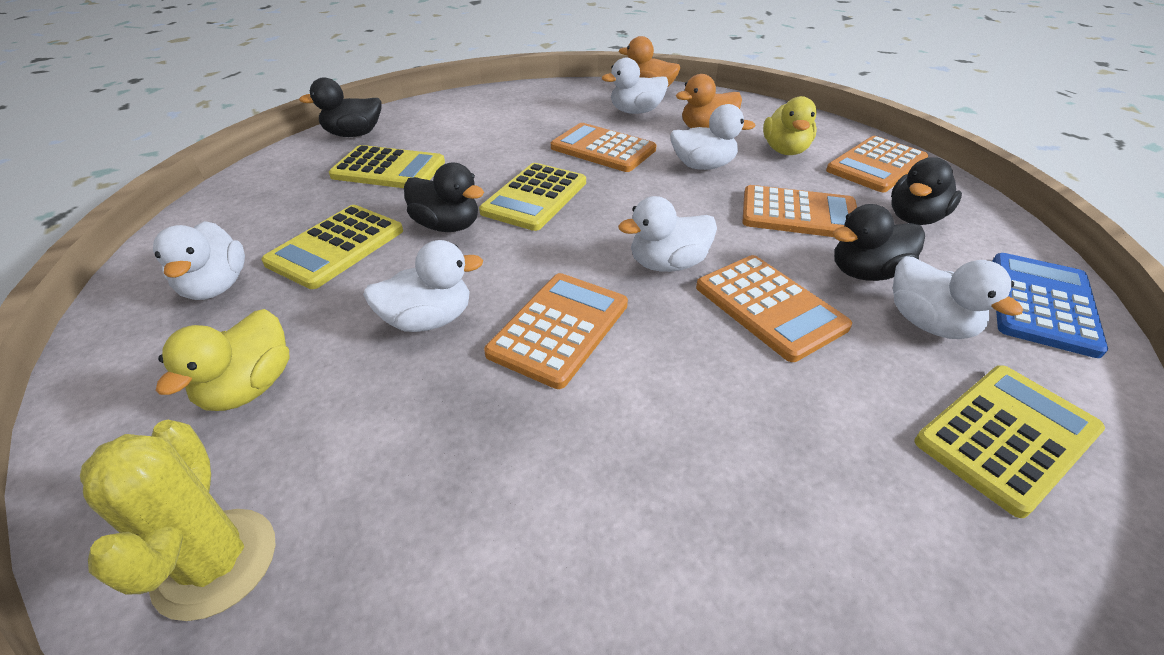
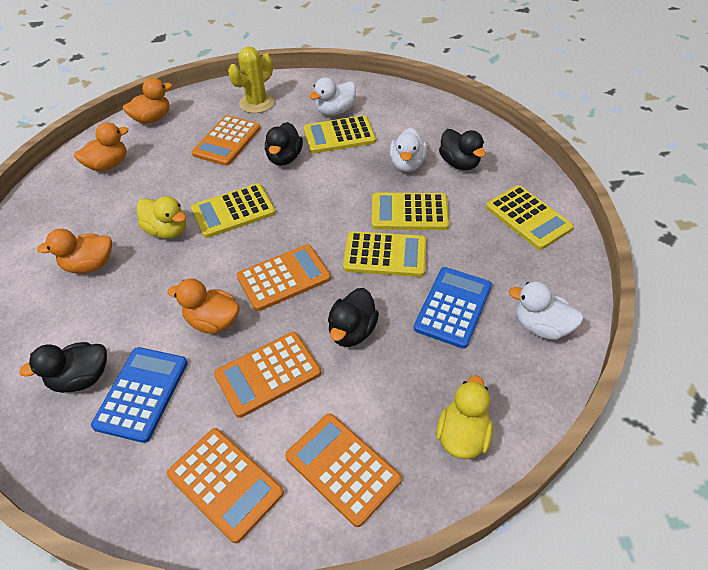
blue calculator: 1 -> 2
orange duck: 2 -> 4
white duck: 6 -> 3
yellow calculator: 4 -> 5

